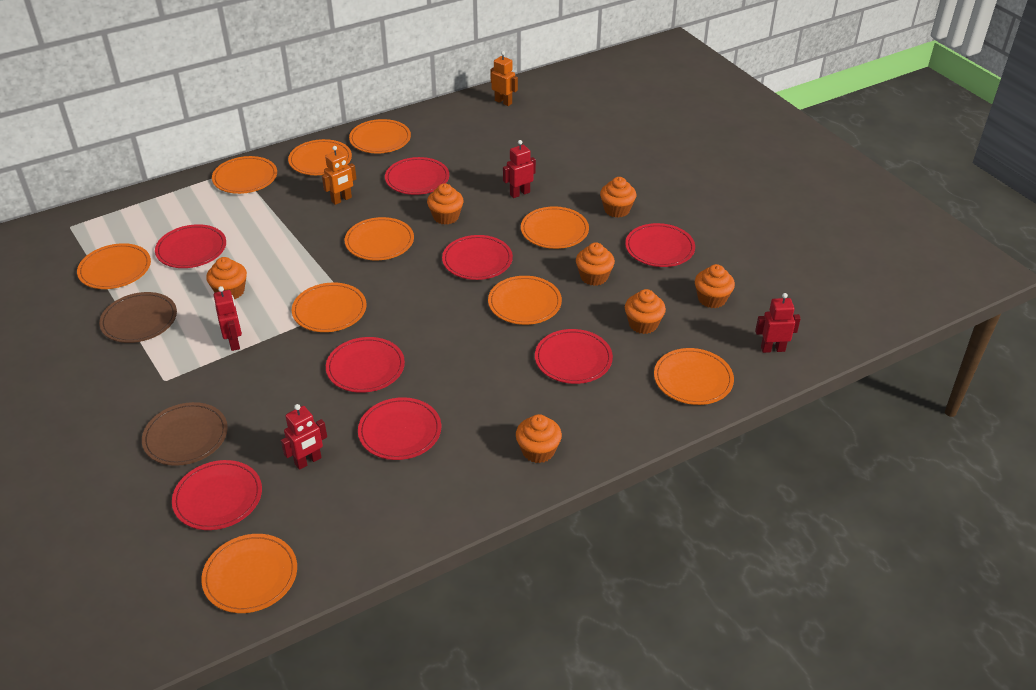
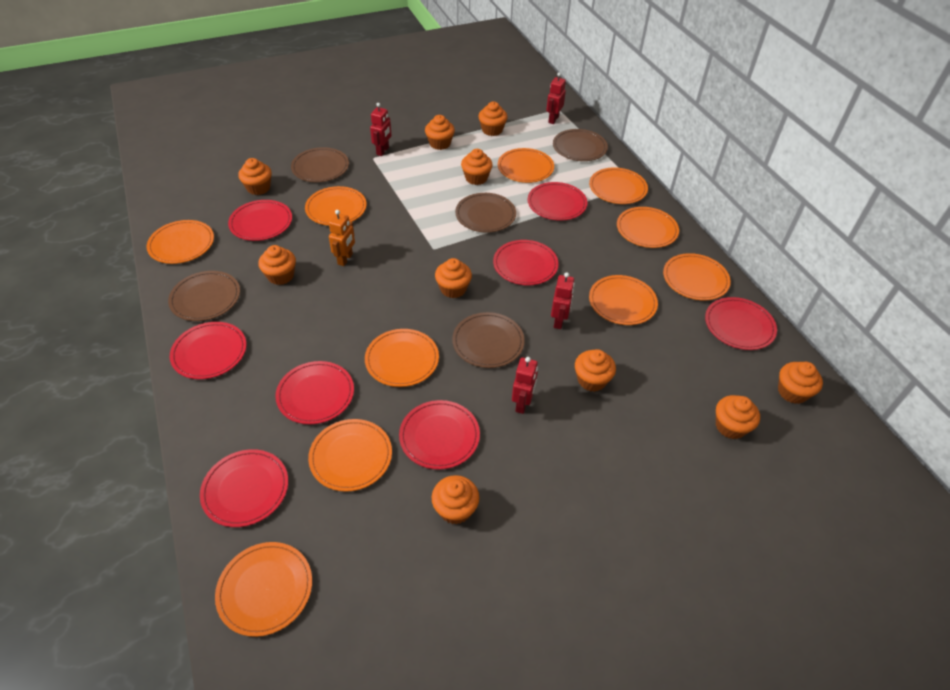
brown plate: 2 -> 5
orange cupcake: 7 -> 10
orange robot: 2 -> 1

